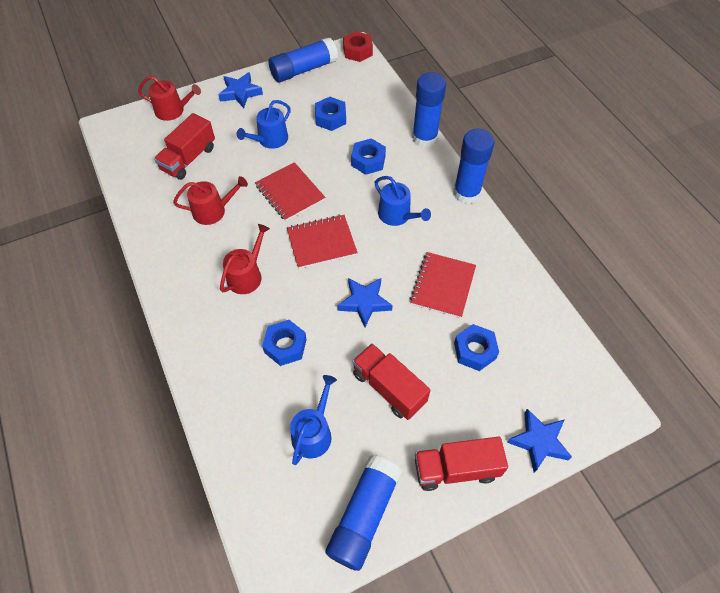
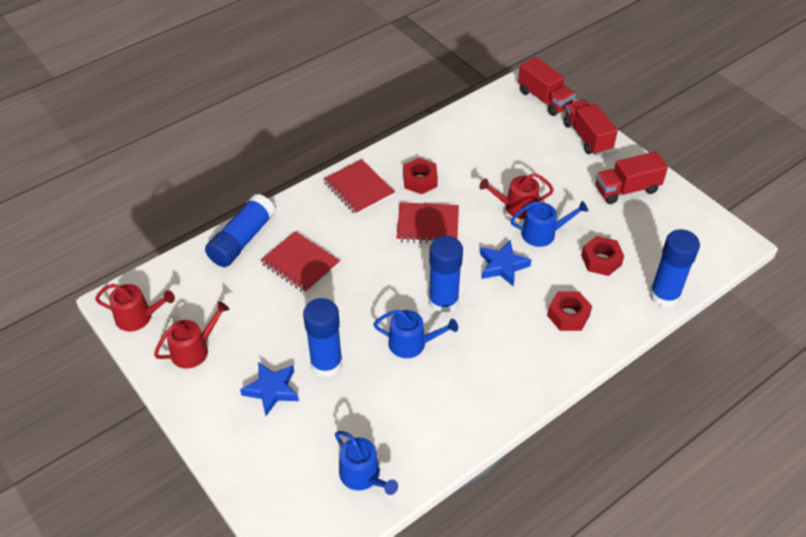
blue nut: 4 -> 0
blue star: 3 -> 2
red nut: 1 -> 3

